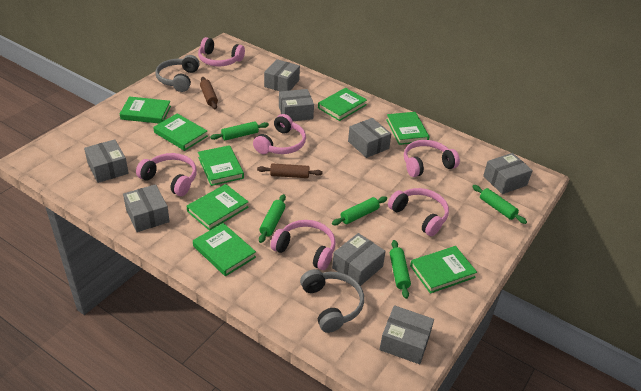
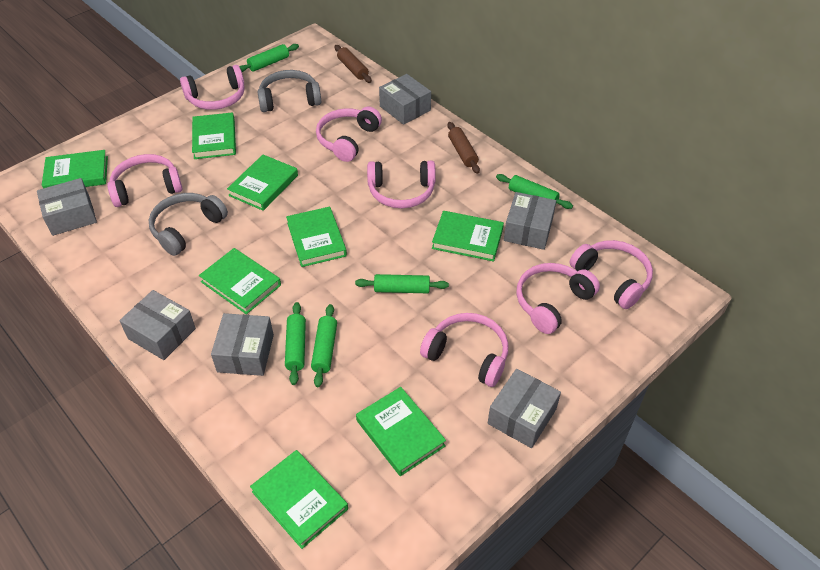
grey box: 8 -> 6
pink headphones: 6 -> 7

